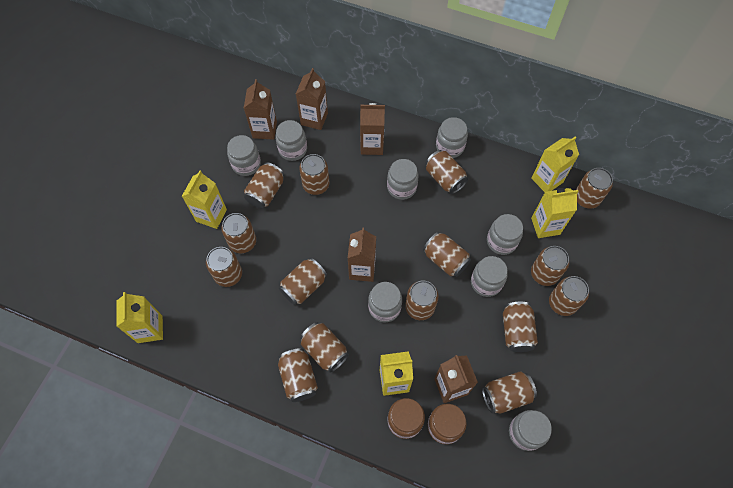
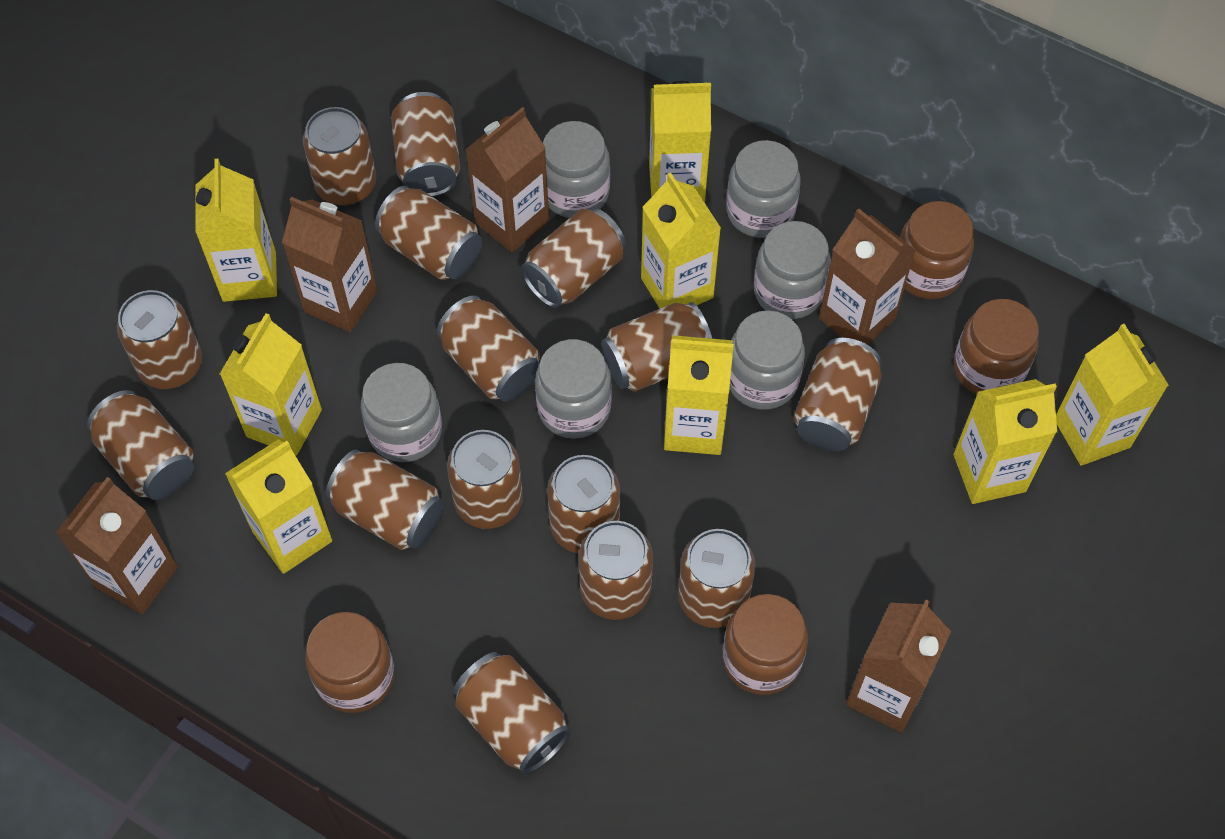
brown jar: 2 -> 4
grey jar: 8 -> 6
yellow carton: 5 -> 8

